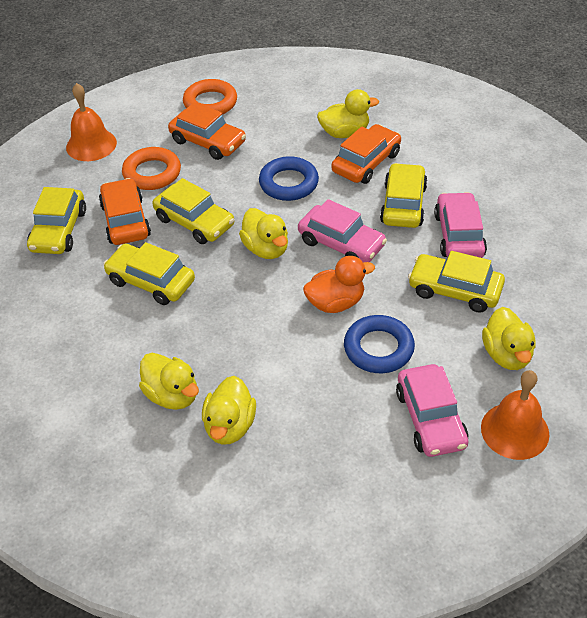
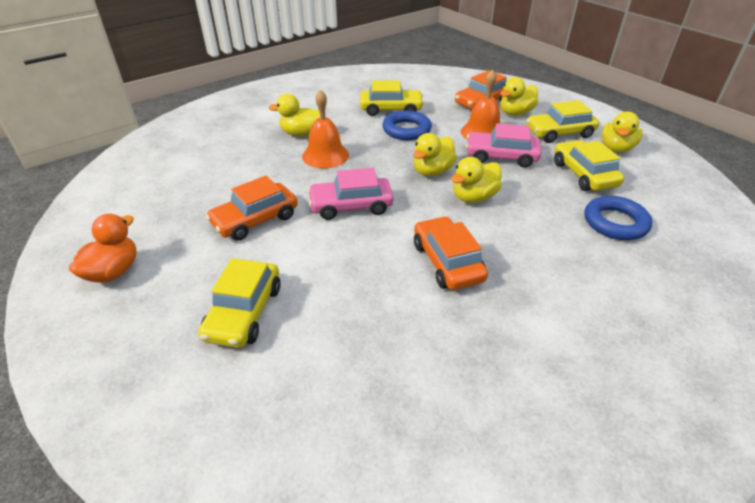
orange ring: 2 -> 0
pink car: 3 -> 2
yellow car: 5 -> 4

